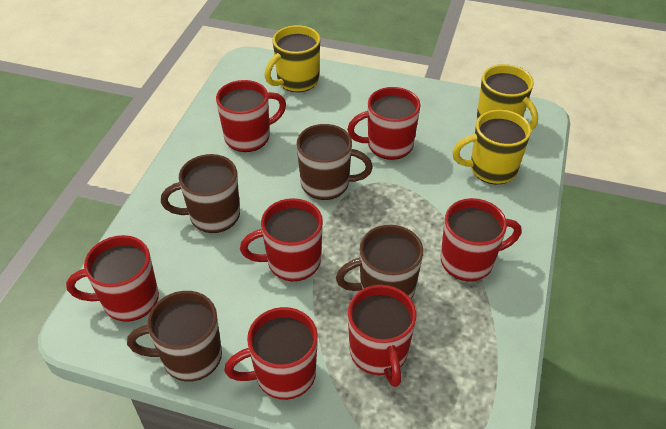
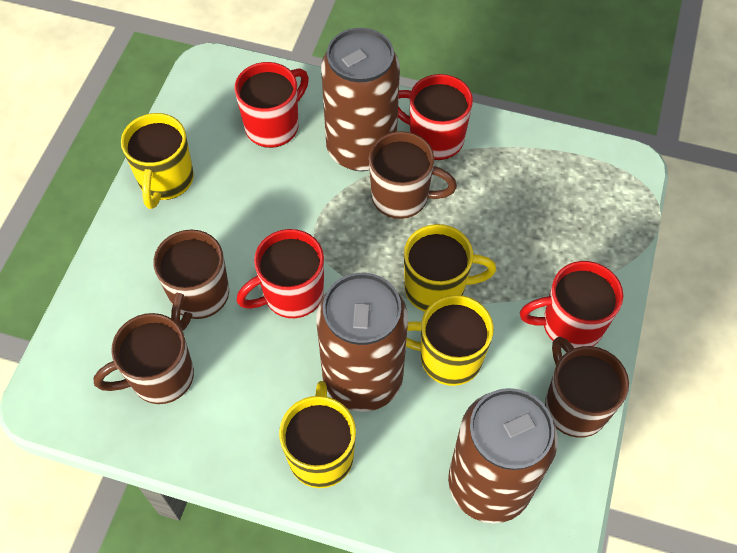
brown can: 0 -> 3
red mug: 7 -> 4
yellow mug: 3 -> 4

